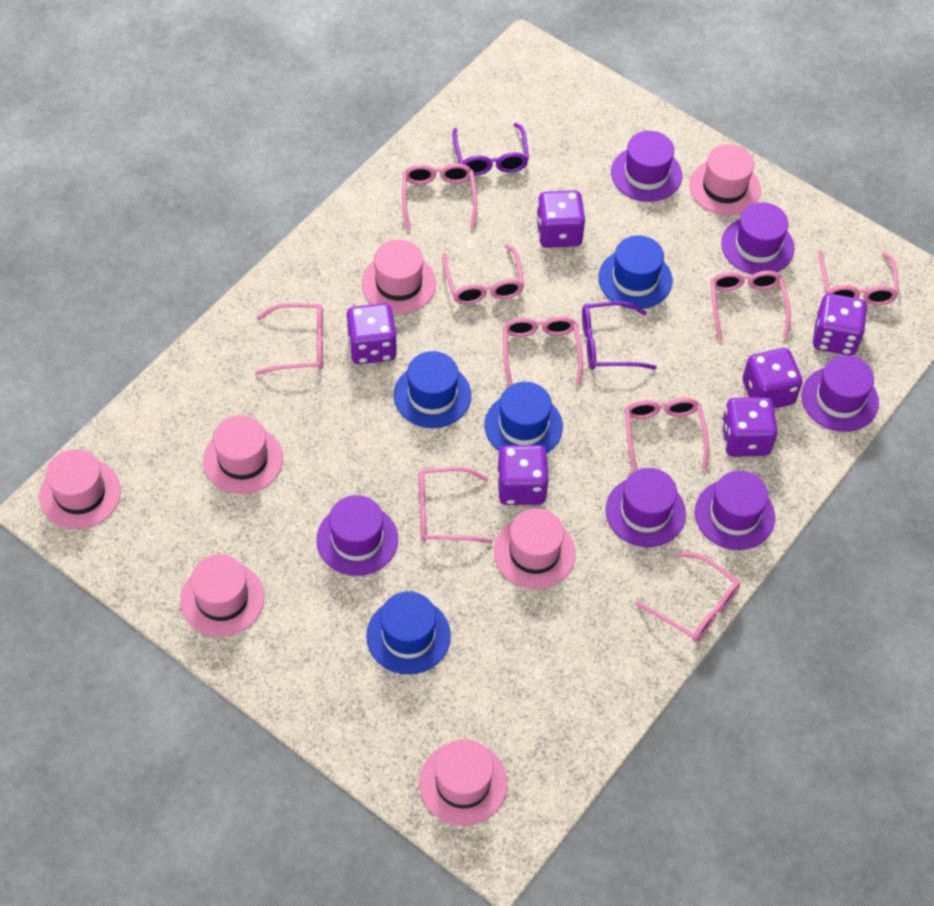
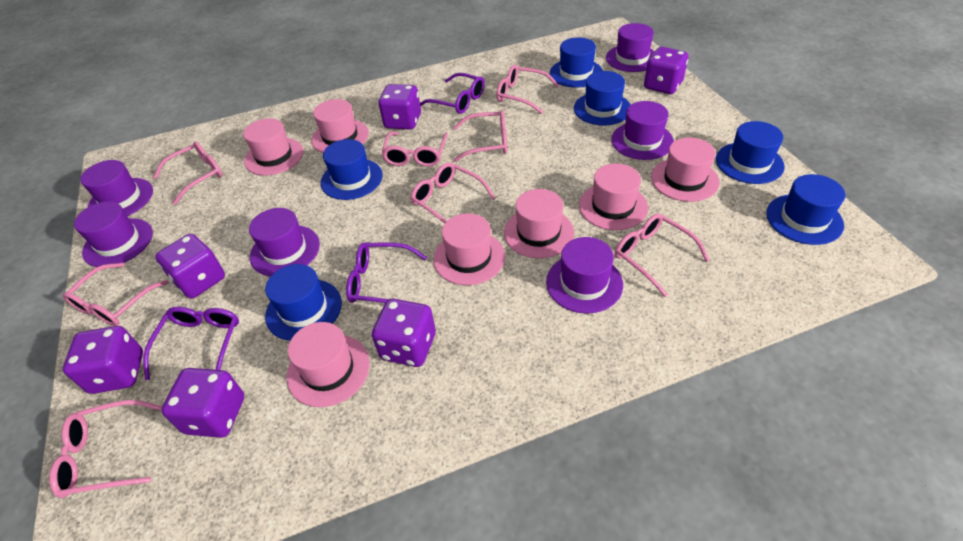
blue hat: 4 -> 6
pink glasses: 9 -> 8
purple glasses: 2 -> 3

